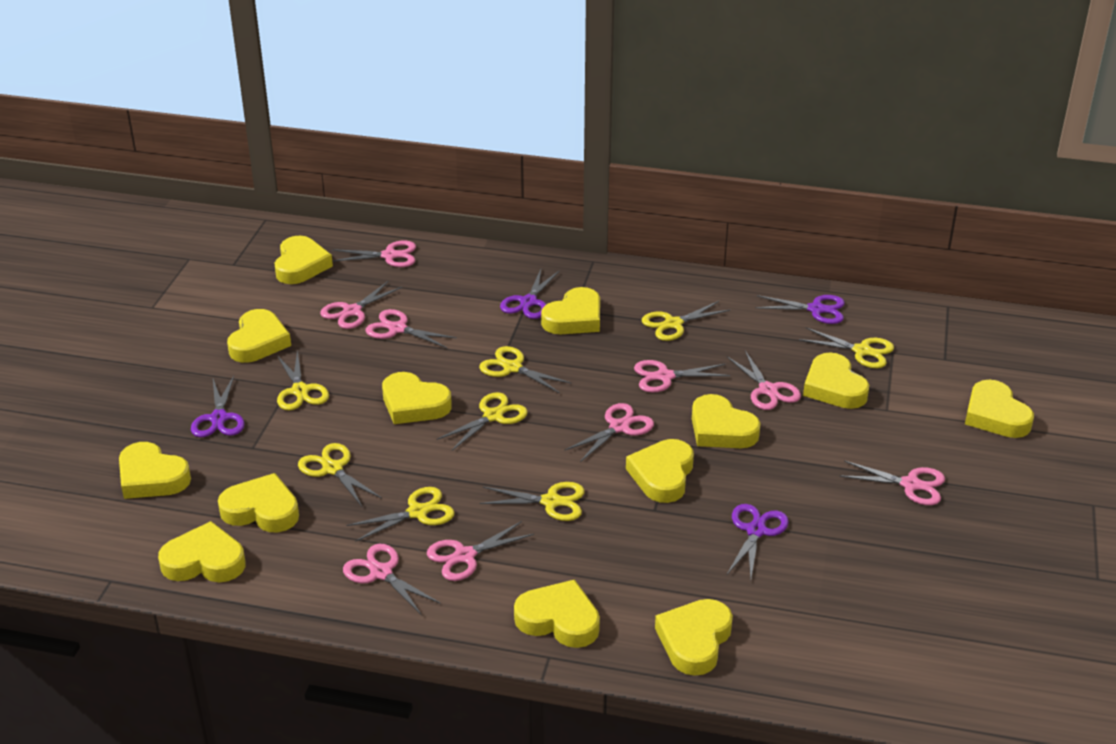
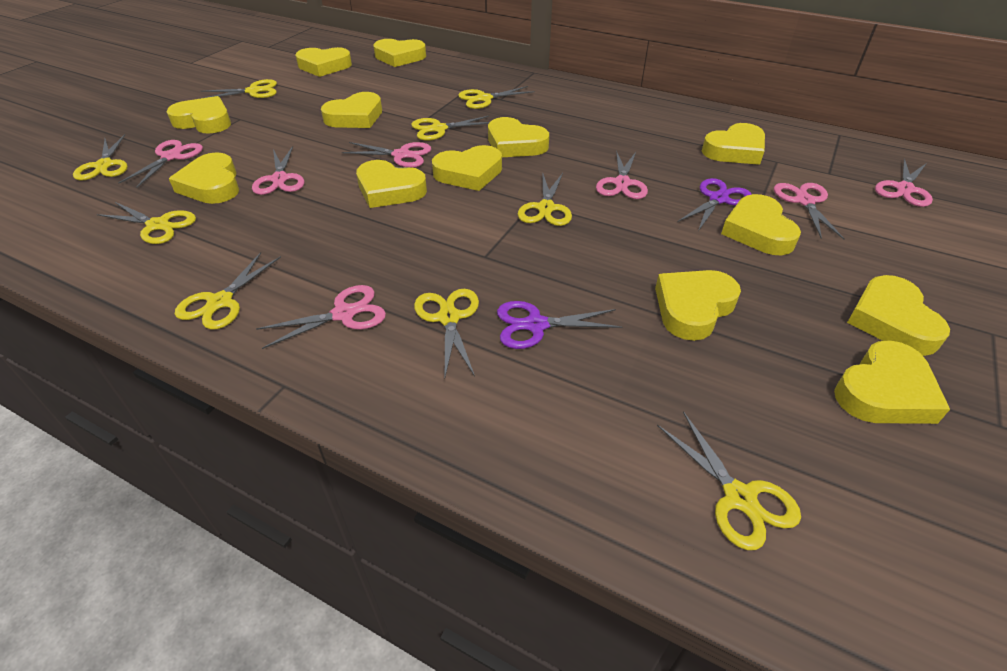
pink scissors: 9 -> 7
purple scissors: 4 -> 2
yellow scissors: 8 -> 9

